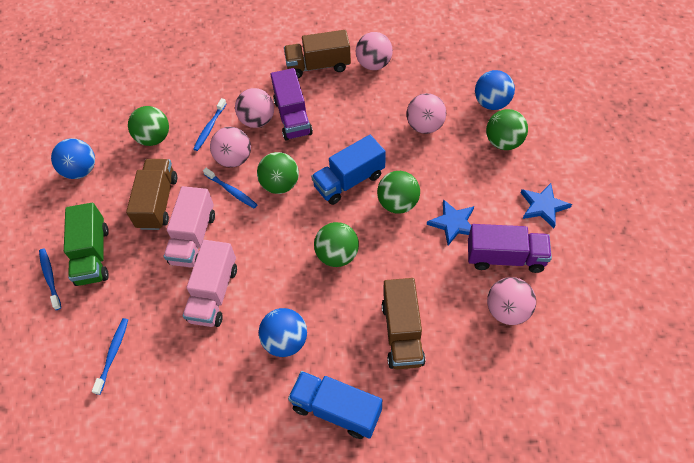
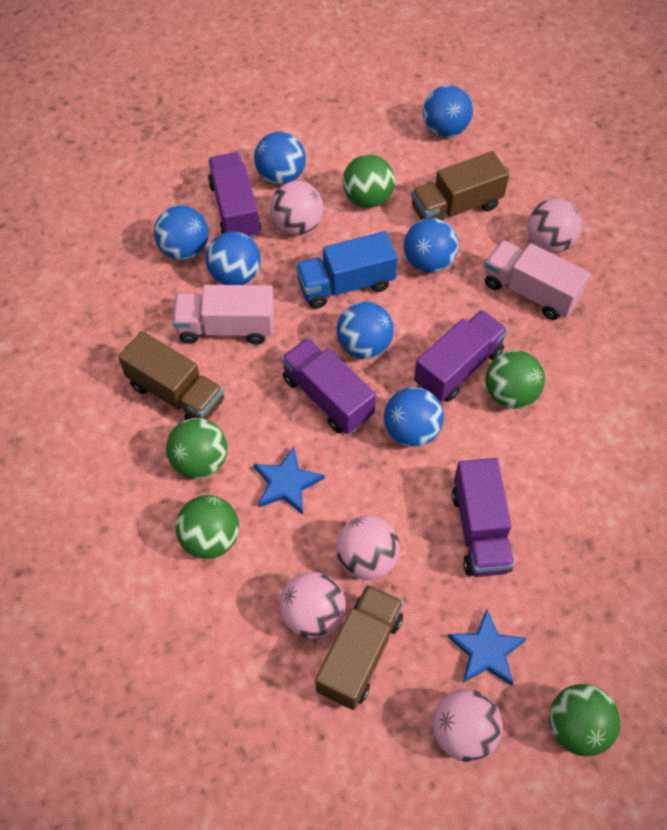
blue ball: 3 -> 7
blue toothbrush: 4 -> 0
blue truck: 2 -> 1
green truck: 1 -> 0
purple truck: 2 -> 4

